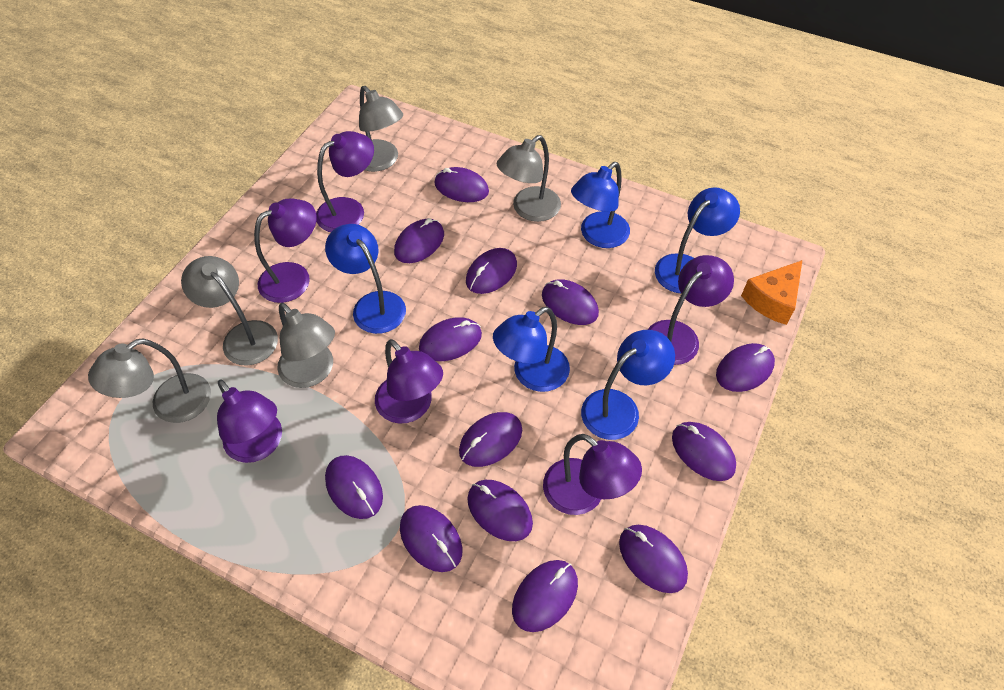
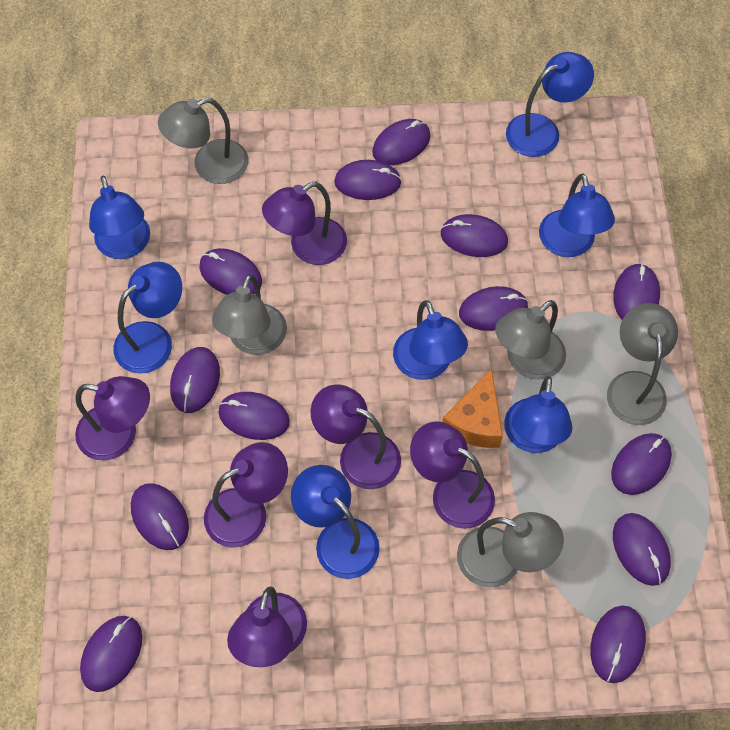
blue lamp: 5 -> 7

